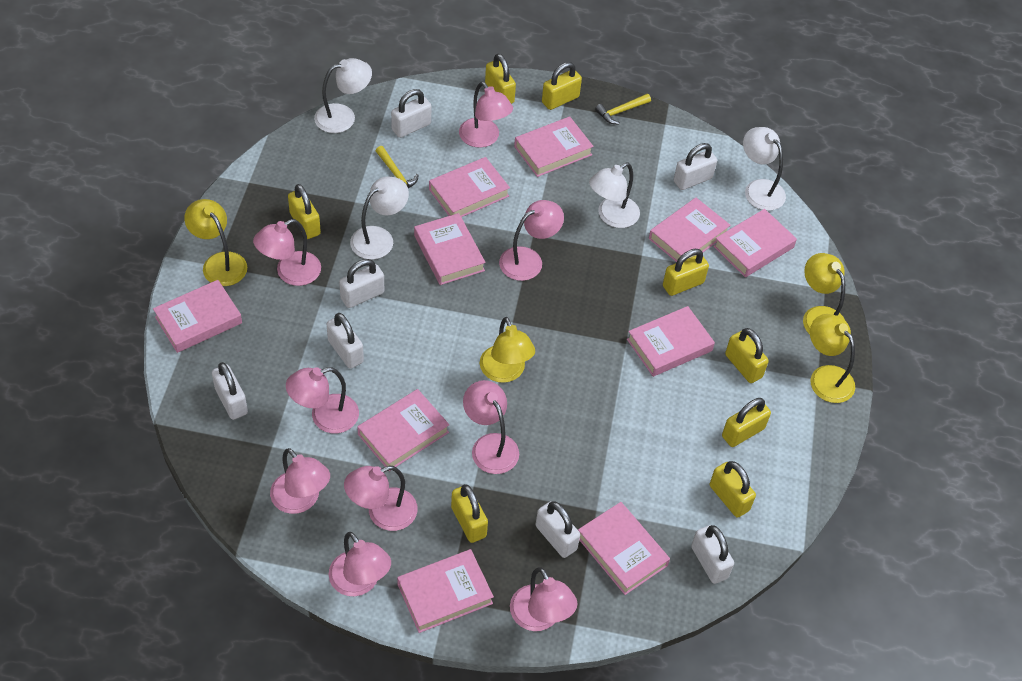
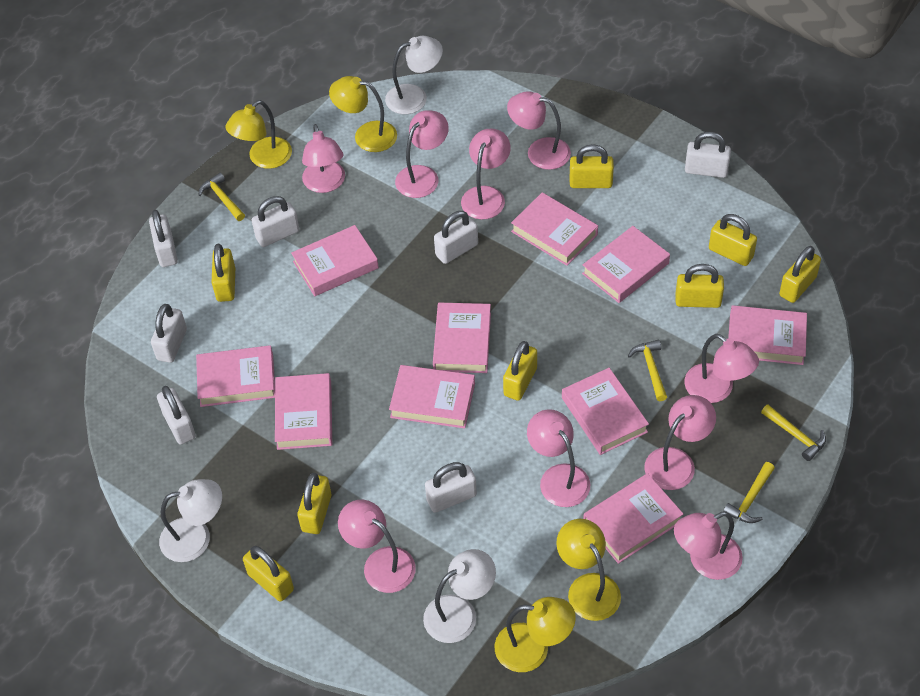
white lamp: 4 -> 3
yellow hammer: 2 -> 4

